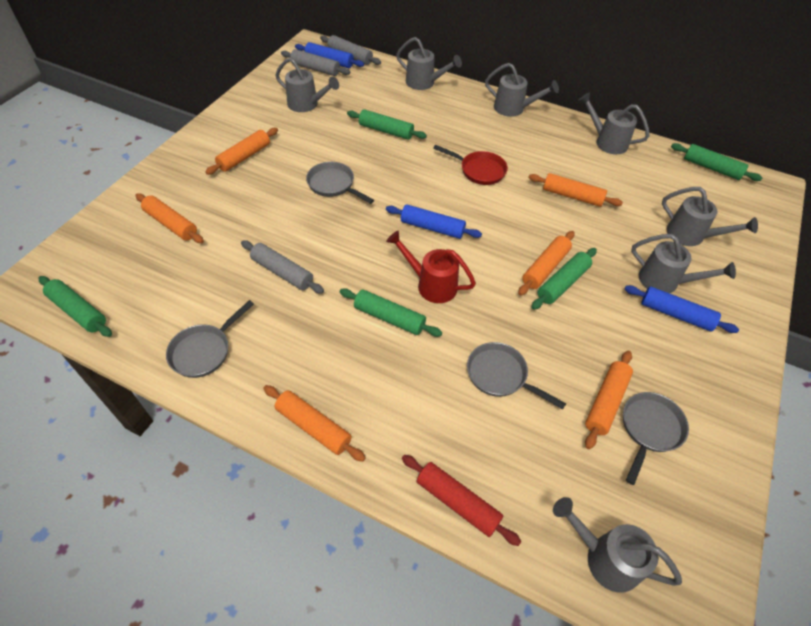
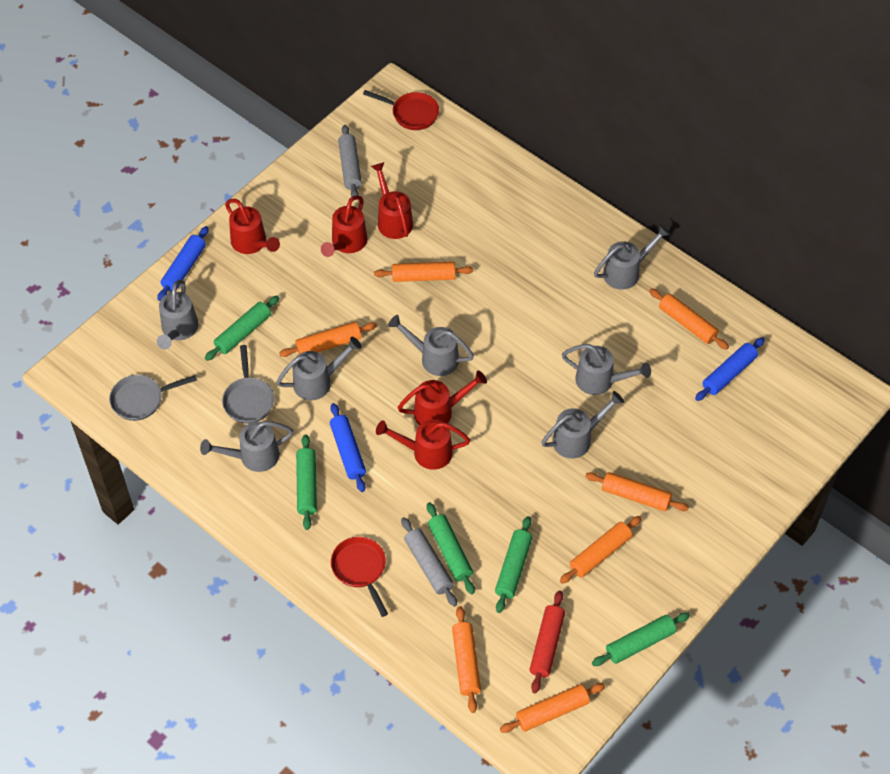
grey pan: 4 -> 2
grey rolling pin: 3 -> 2
orange rolling pin: 6 -> 7
red pan: 1 -> 2
red watering can: 1 -> 5

